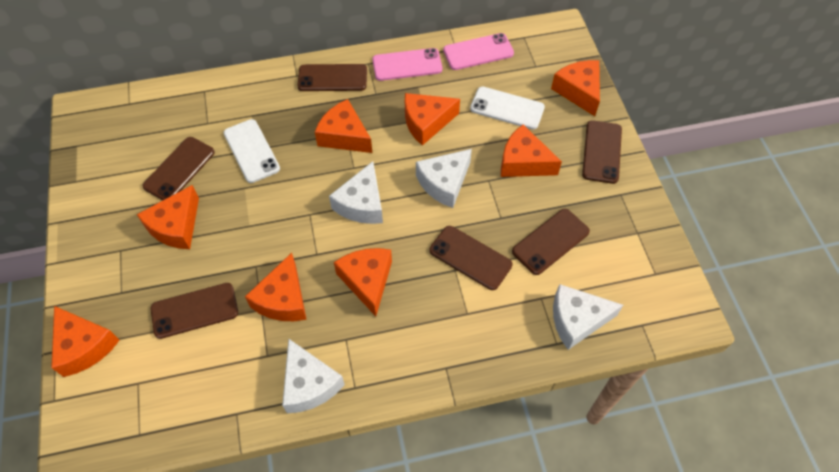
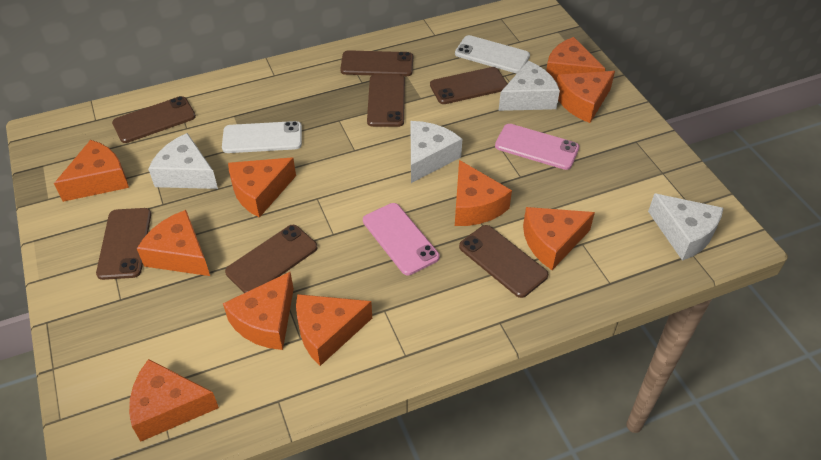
brown phone: 6 -> 7
orange cheese: 8 -> 10

